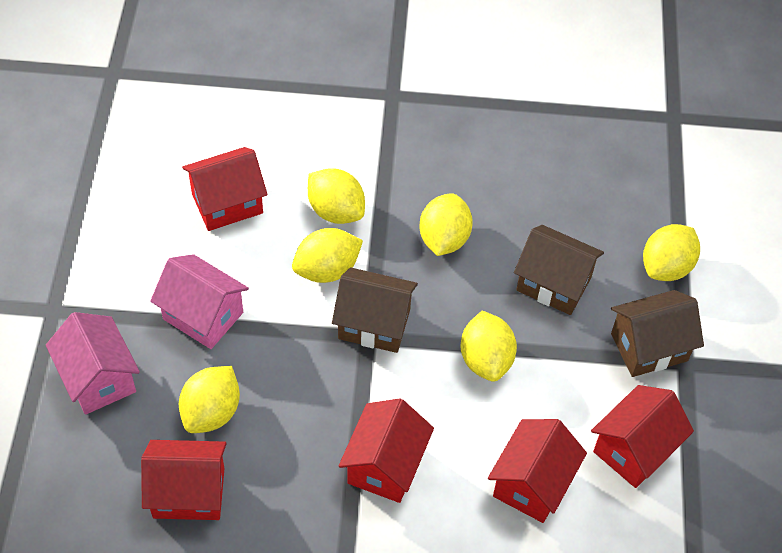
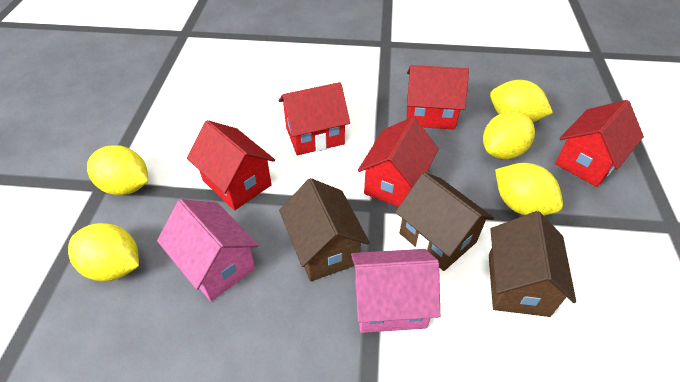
yellow lemon: 6 -> 5

